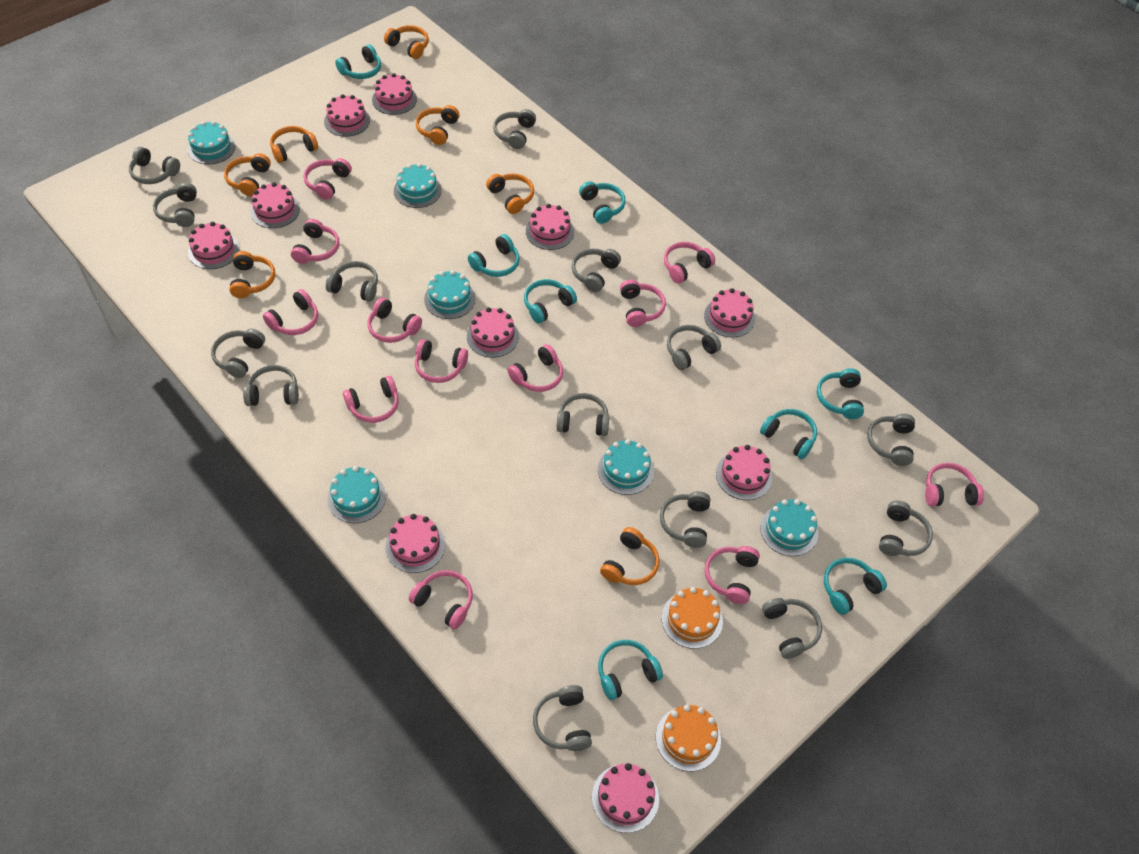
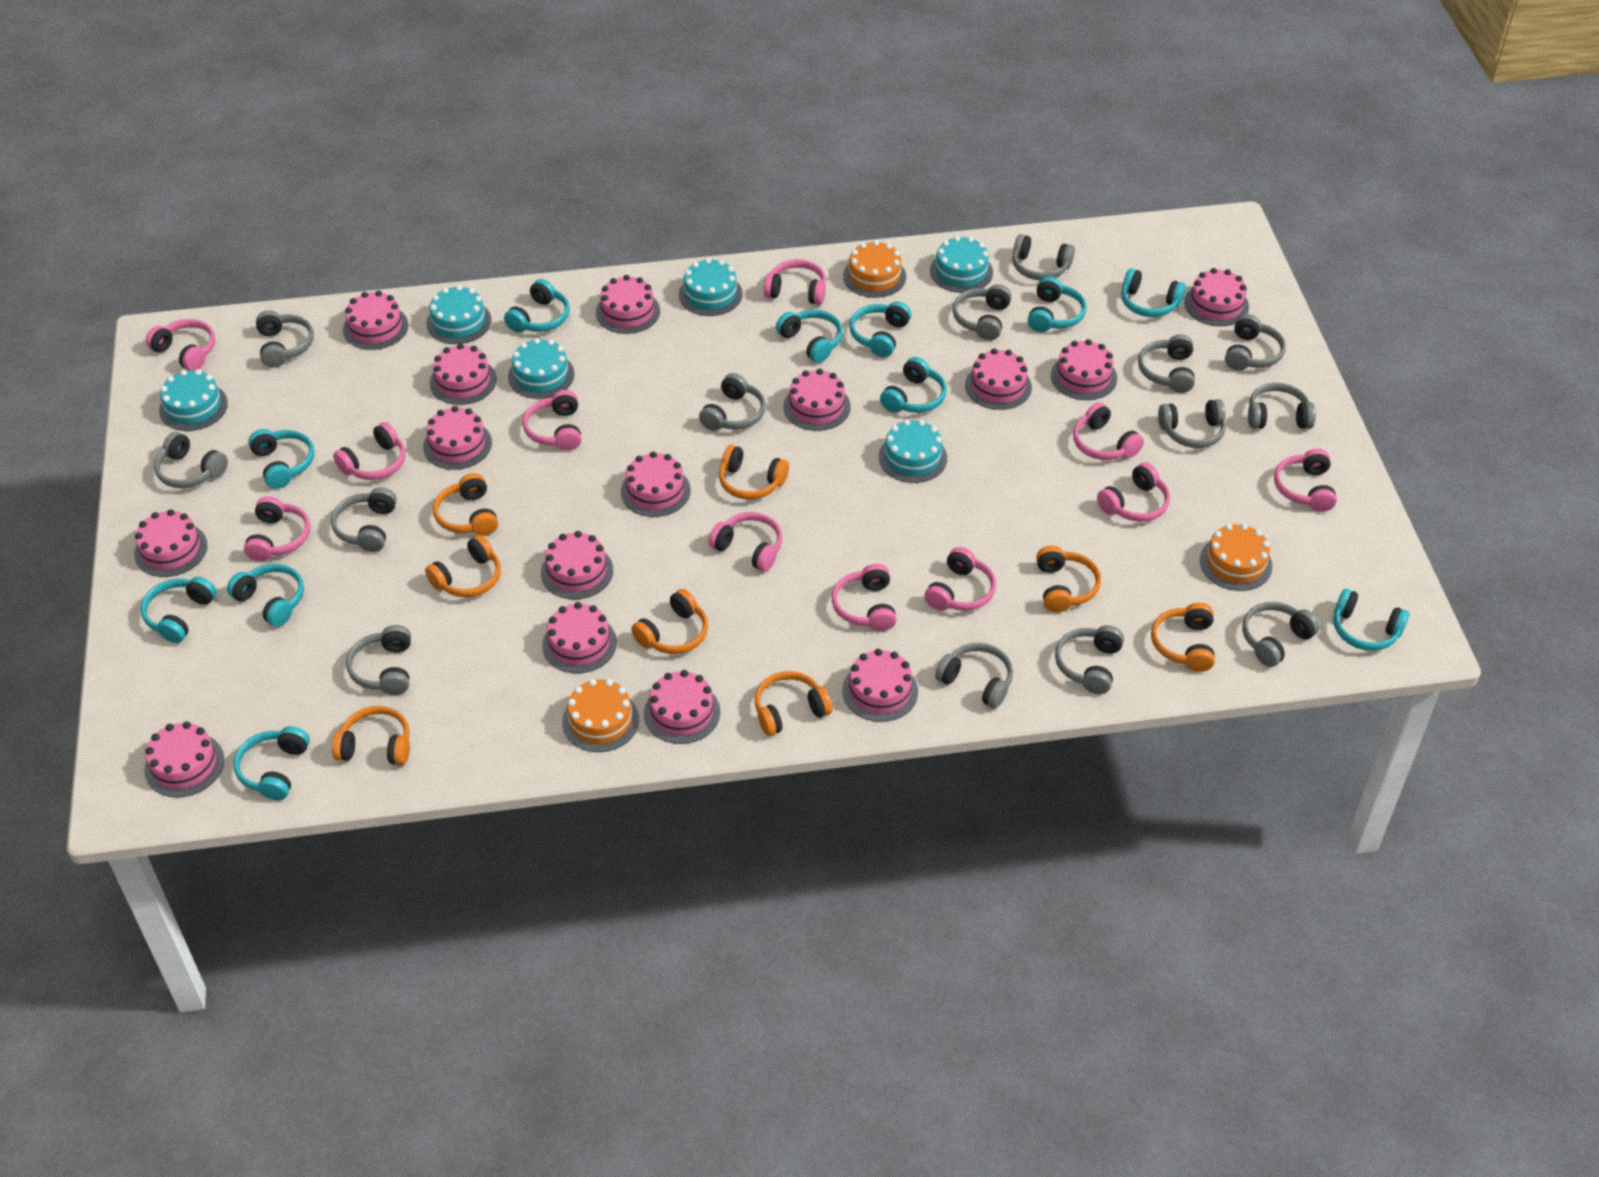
orange cake: 2 -> 3
orange headphones: 7 -> 8
pink cake: 10 -> 15
pink headphones: 12 -> 11
turquoise headphones: 8 -> 11

